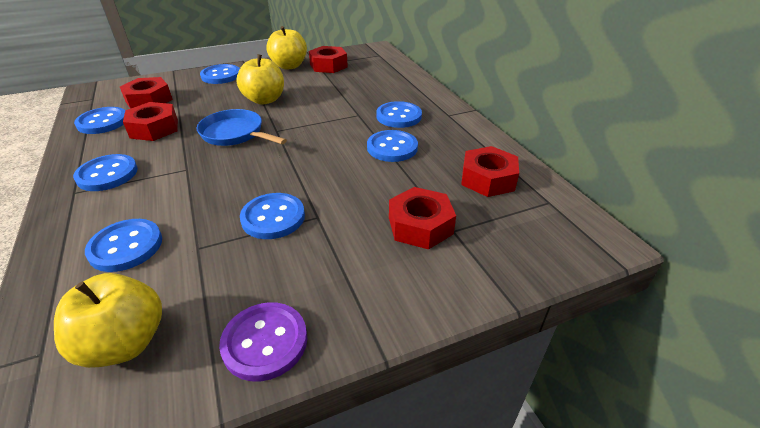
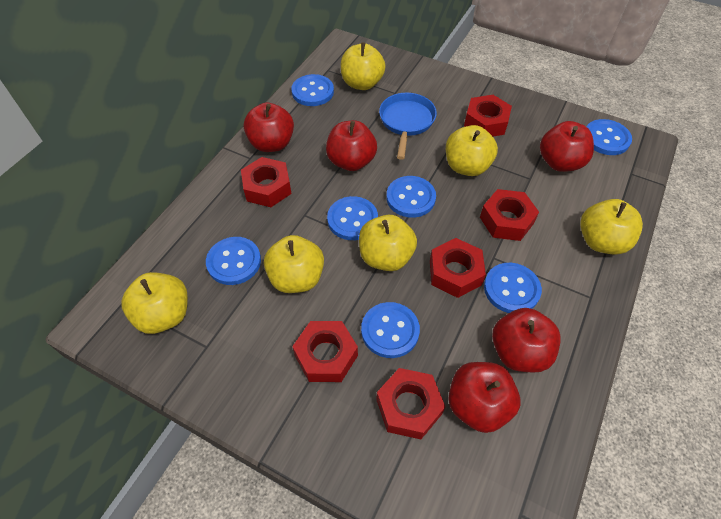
purple button: 1 -> 0
red apple: 0 -> 5
red nut: 5 -> 6
yellow apple: 3 -> 6

